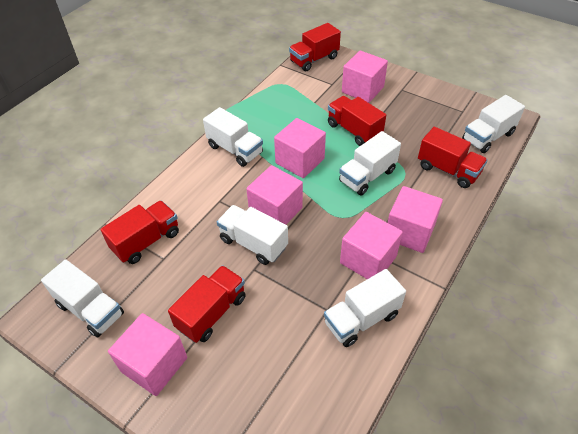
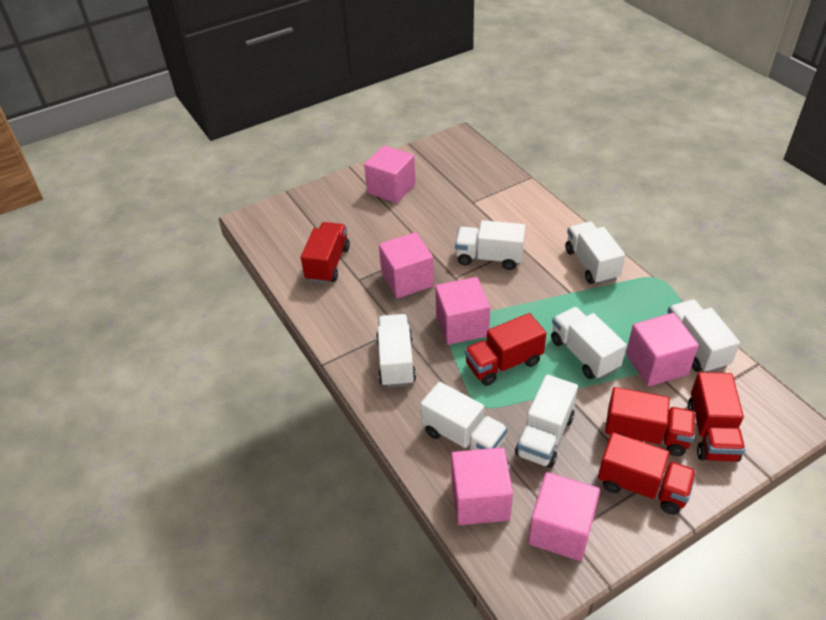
white truck: 6 -> 7

